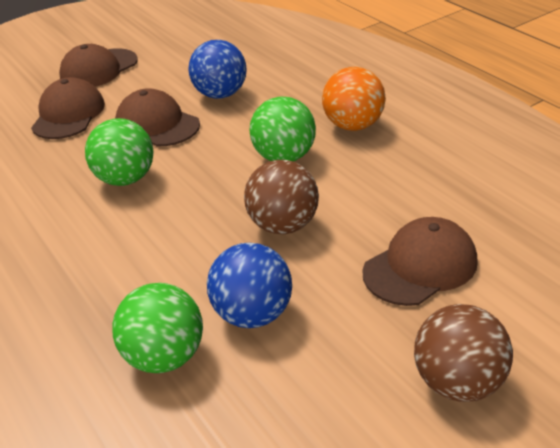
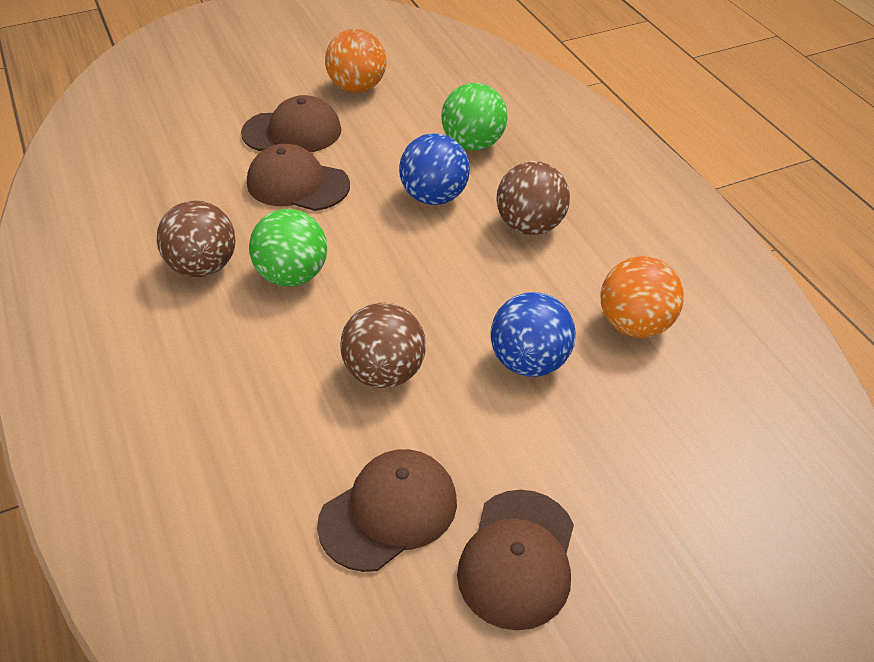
brown ball: 2 -> 3
green ball: 3 -> 2
orange ball: 1 -> 2

